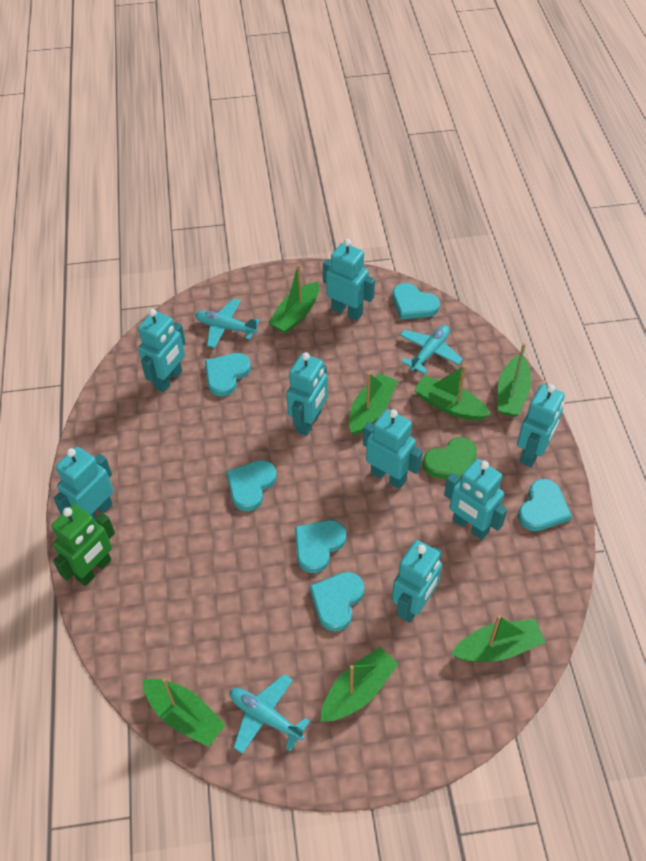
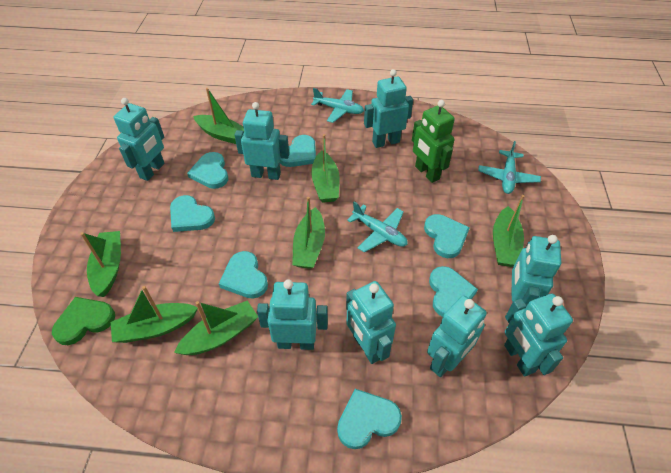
turquoise heart: 6 -> 7

